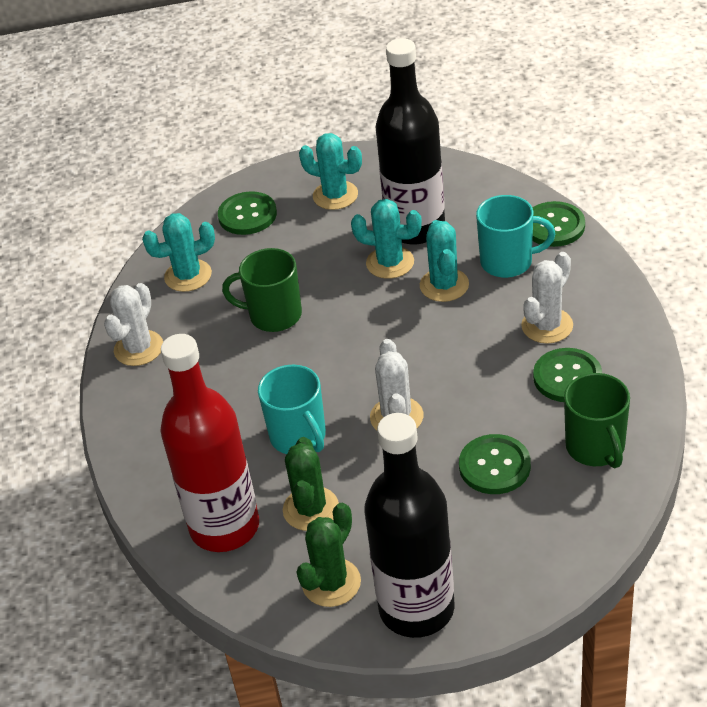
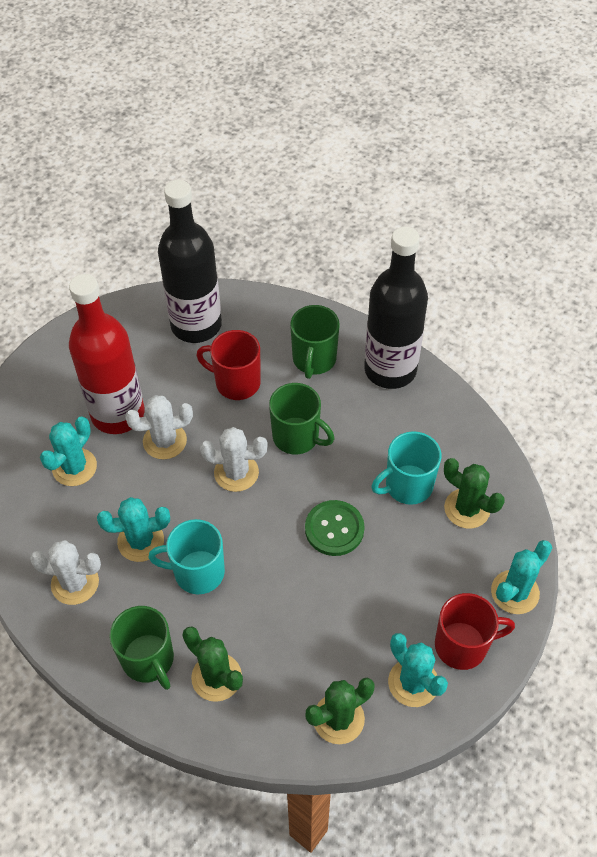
green button: 4 -> 1
green cactus: 2 -> 3
green mug: 2 -> 3
red mug: 0 -> 2

